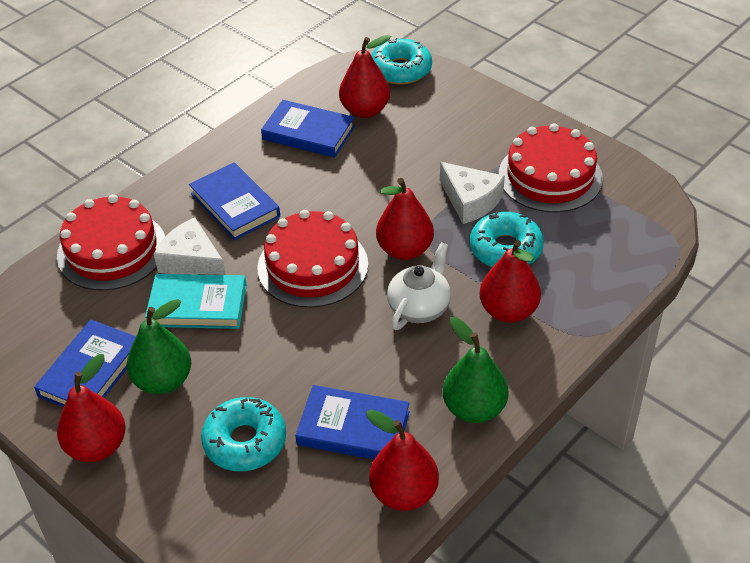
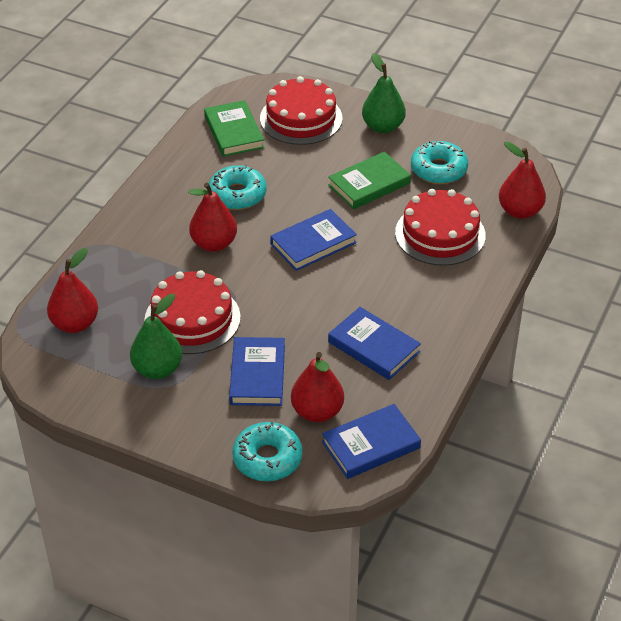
green book: 0 -> 2
red pear: 5 -> 4
turquoise book: 1 -> 0
white cheese: 2 -> 0
white teapot: 1 -> 0

